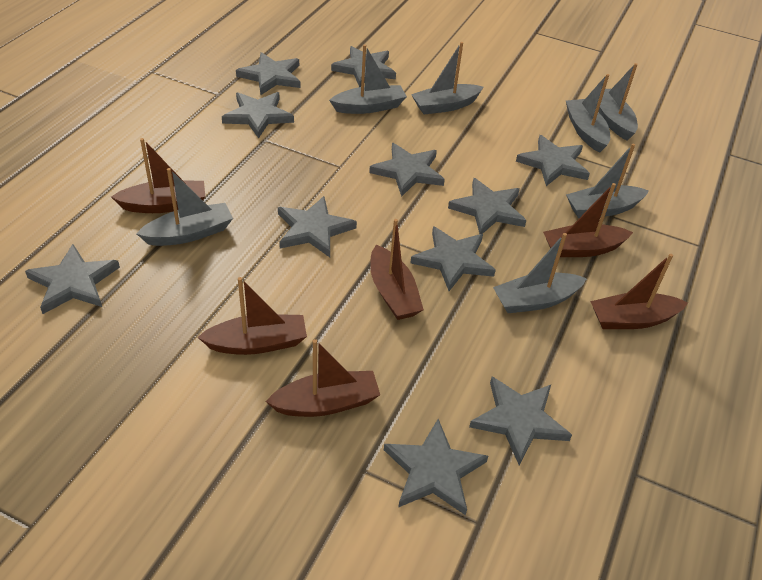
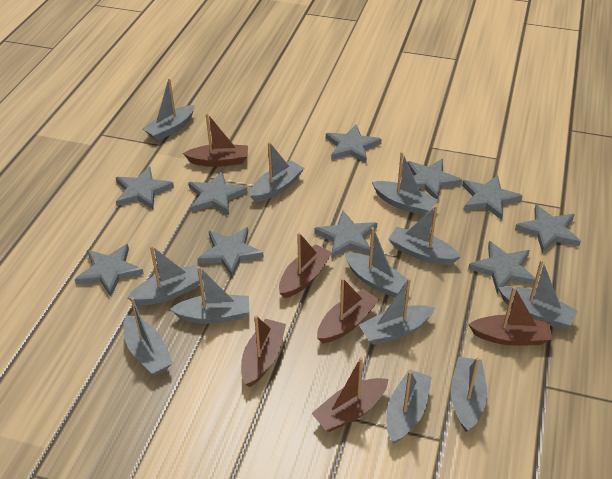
grey boat: 7 -> 12
grey star: 11 -> 10

